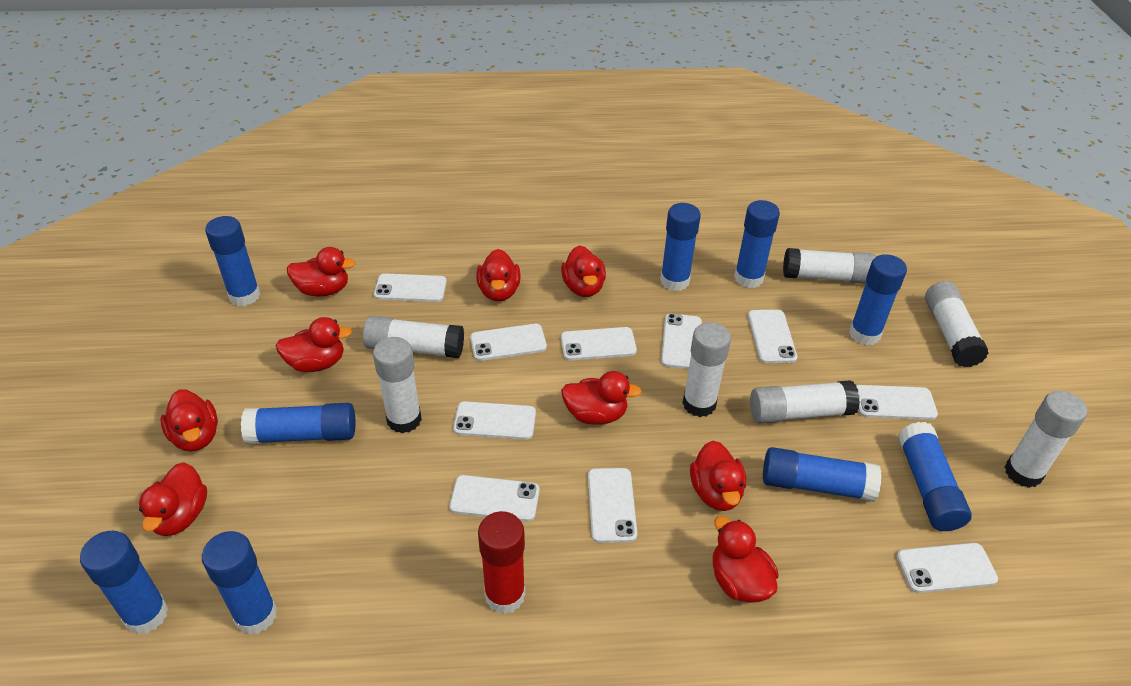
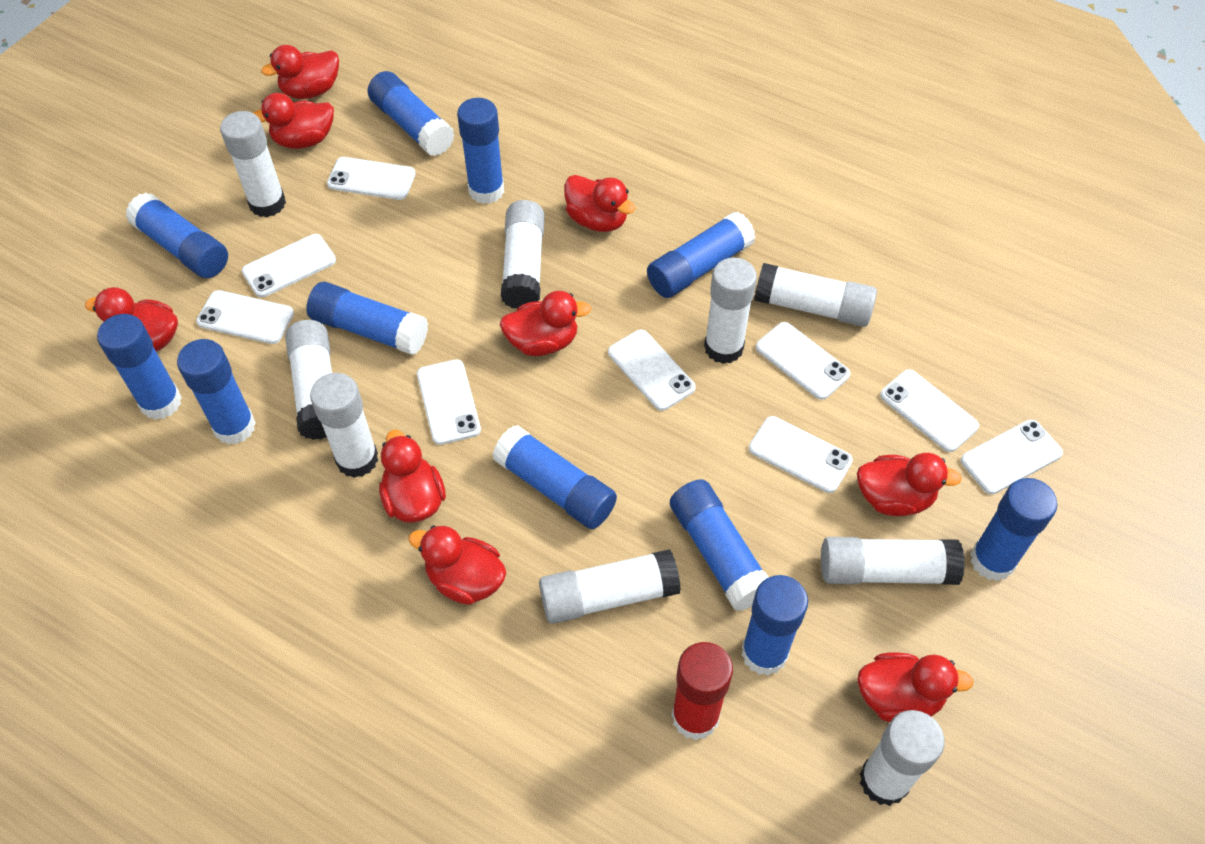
blue glue stick: 9 -> 11
white glue stick: 7 -> 9
white phone: 10 -> 9

